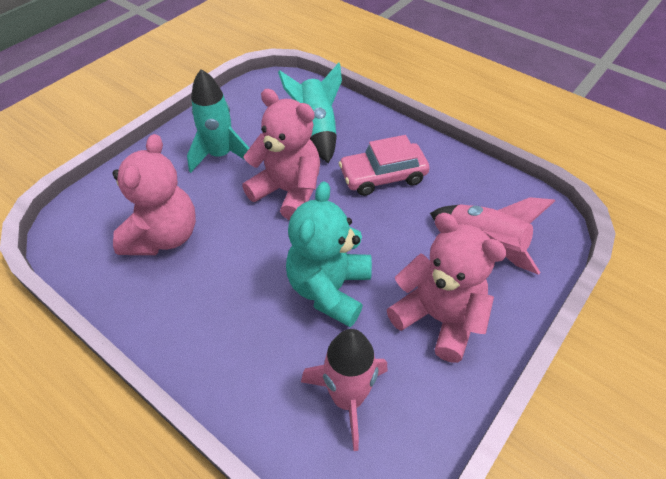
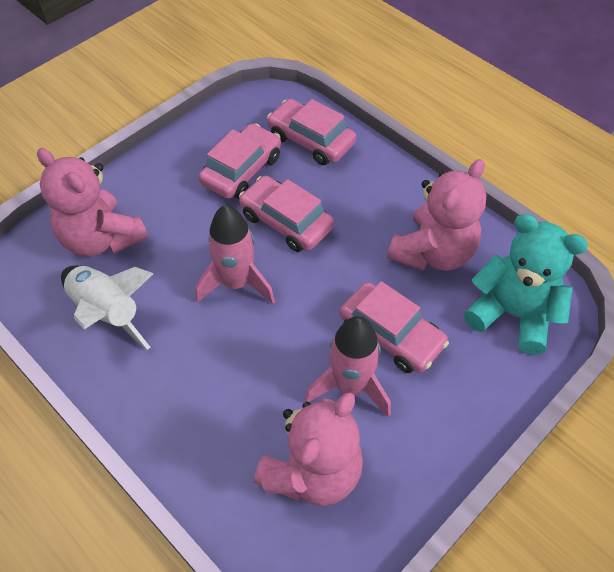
pink car: 1 -> 4
turquoise rocket: 2 -> 0
white rocket: 0 -> 1

